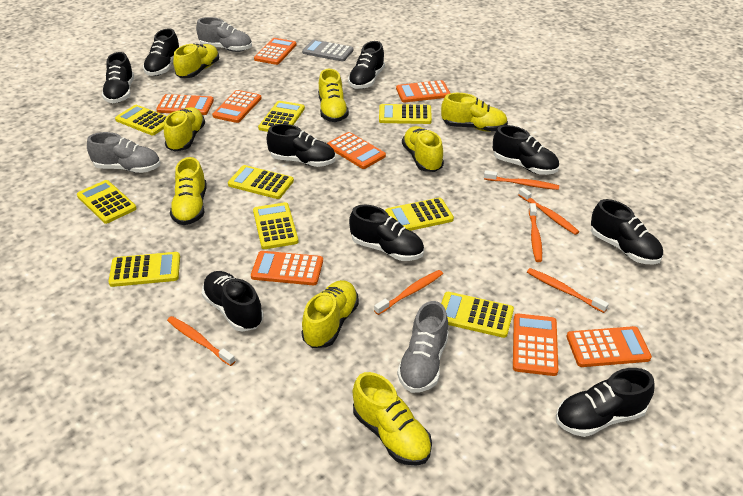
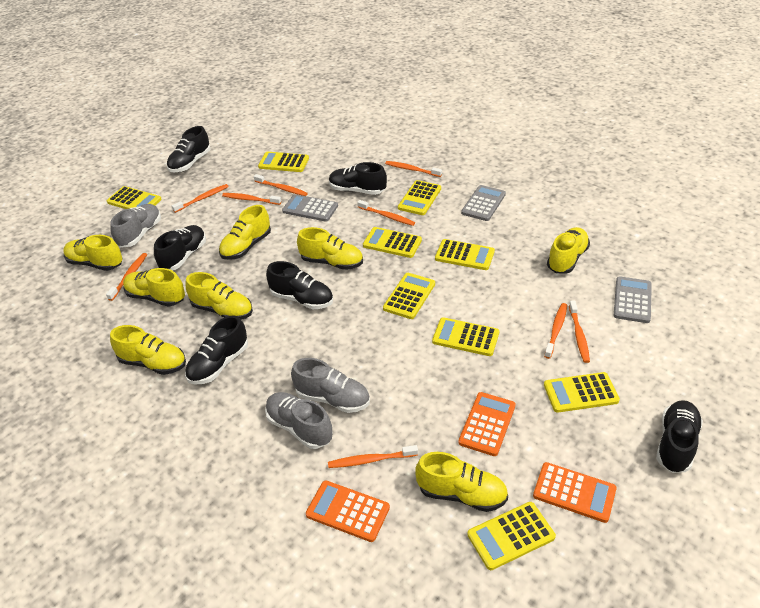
black shoe: 9 -> 6
grey calculator: 1 -> 3
orange calculator: 8 -> 3
orange toothbrush: 6 -> 9

